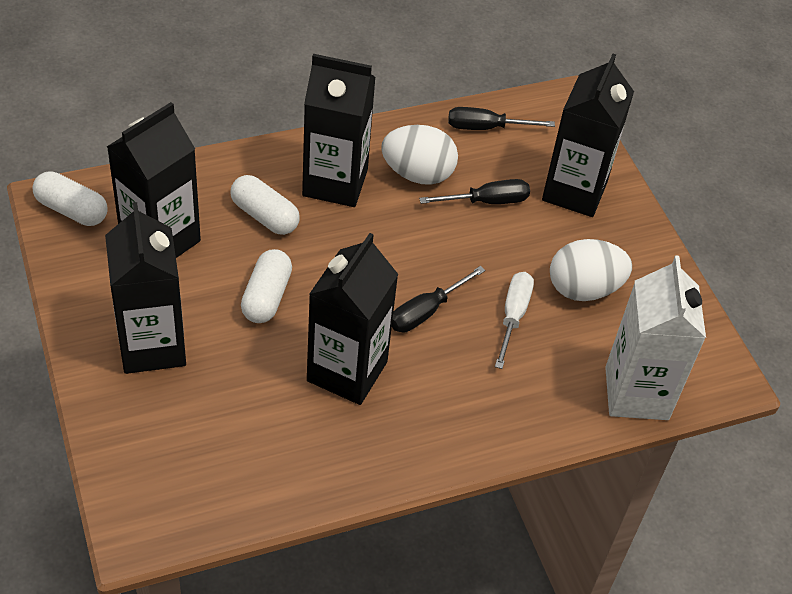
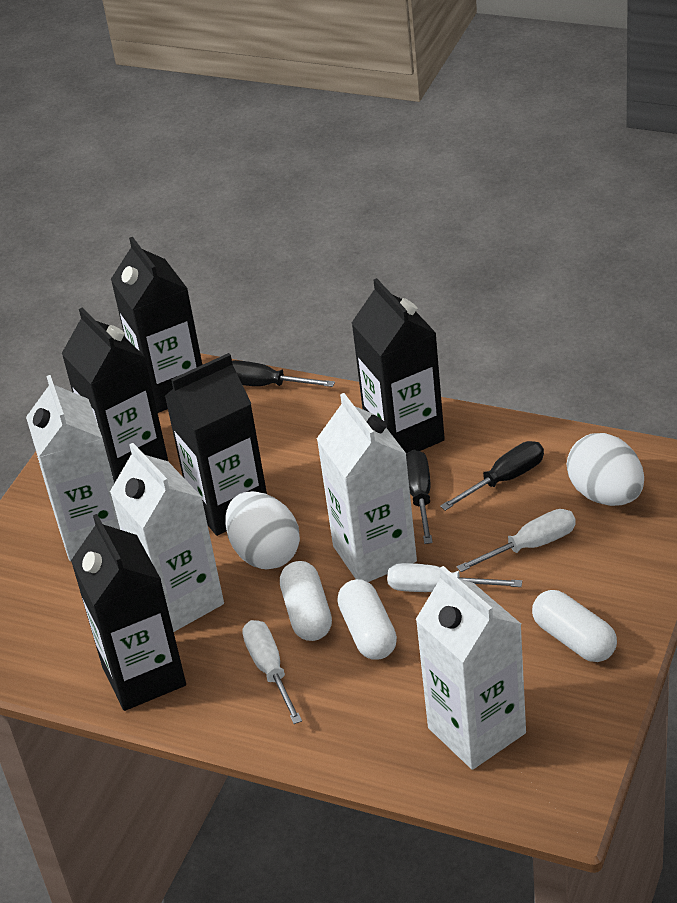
white carton: 1 -> 4
white screwdriver: 1 -> 3

